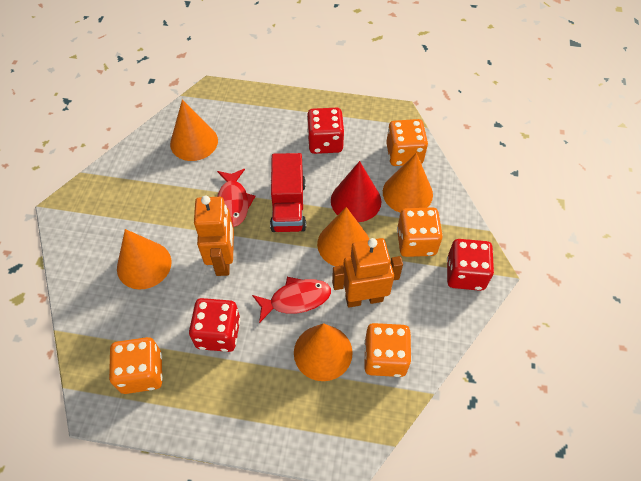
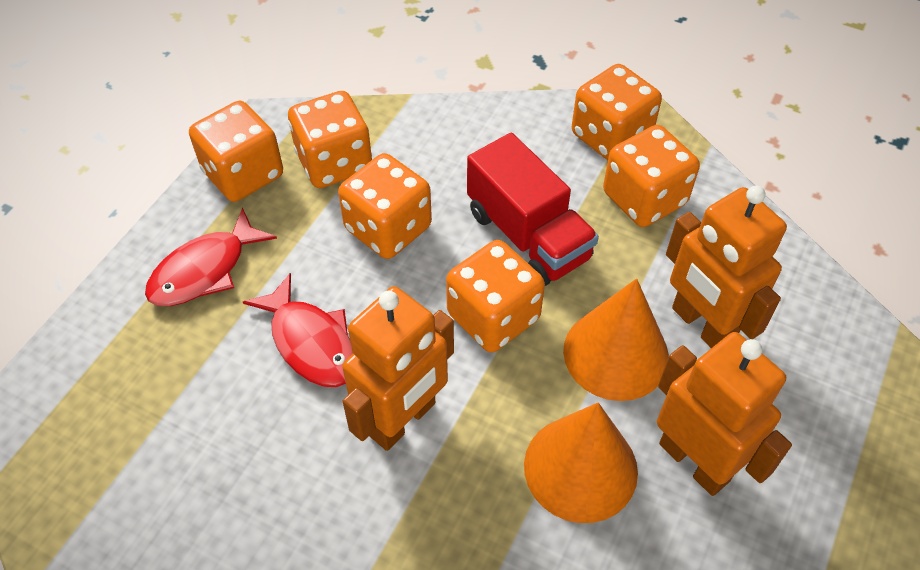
orange cone: 5 -> 2
orange dice: 4 -> 6
orange robot: 2 -> 3
red cone: 1 -> 0
red dice: 3 -> 0

